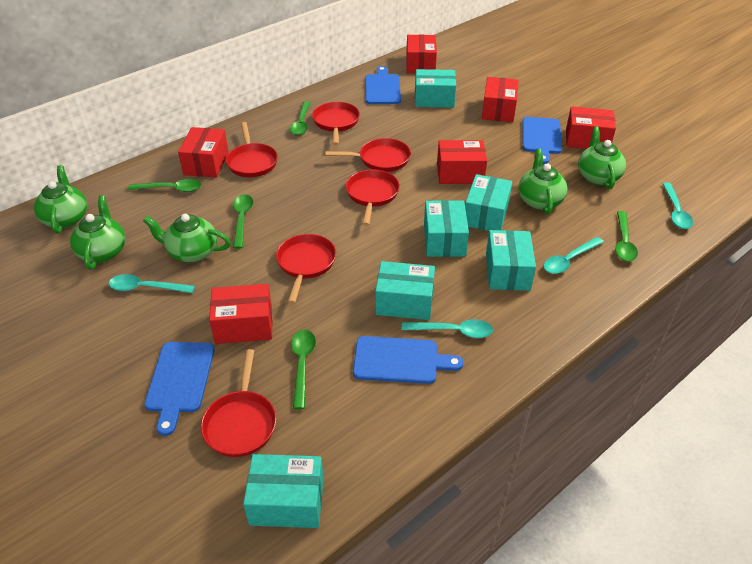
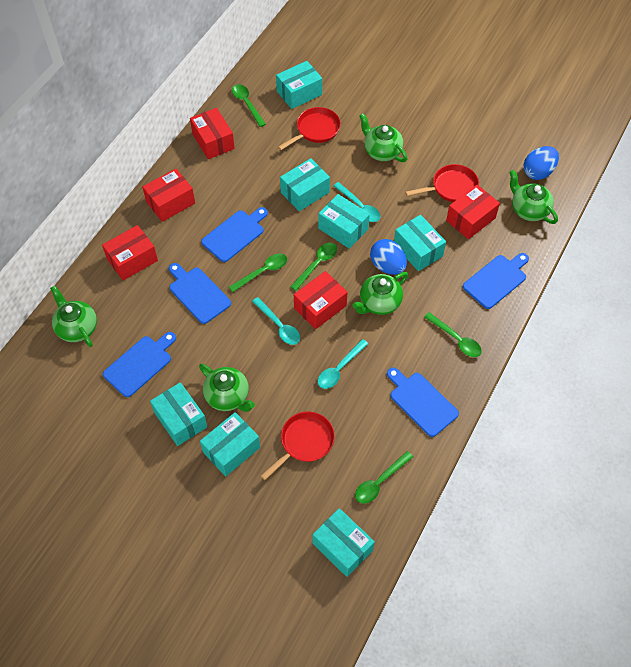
blue cutting board: 4 -> 5
blue egg: 0 -> 2
red box: 6 -> 5
red pan: 6 -> 3
turquoise box: 6 -> 7
turquoise spoon: 4 -> 3

